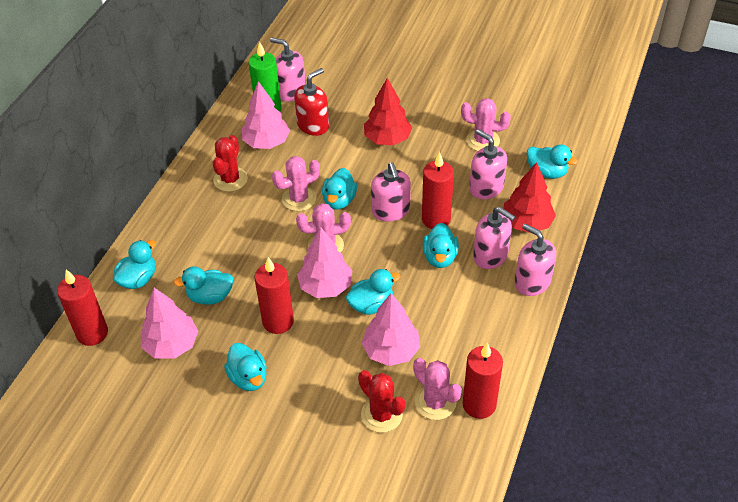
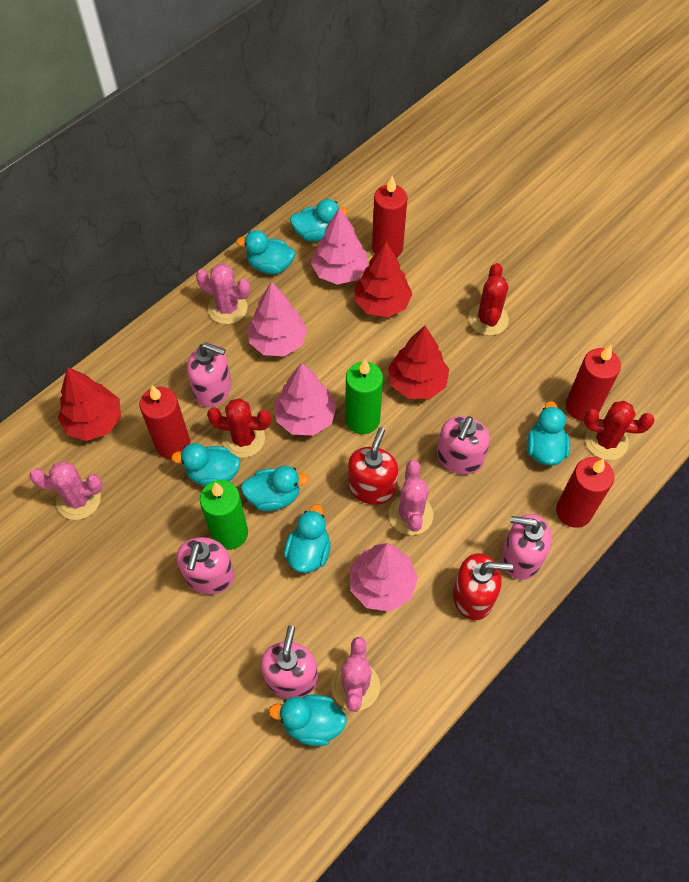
green candle: 1 -> 2
red cactus: 2 -> 3
red soap dispenser: 1 -> 2
red tree: 2 -> 3

